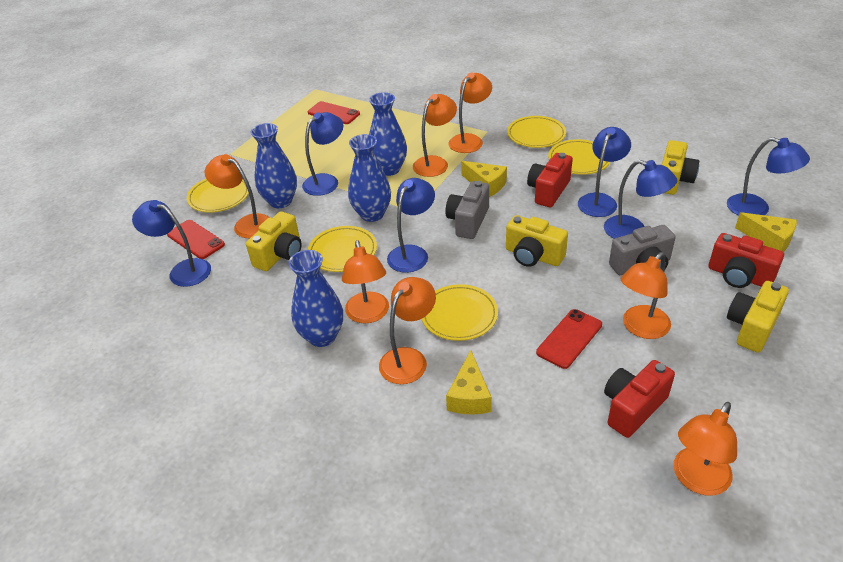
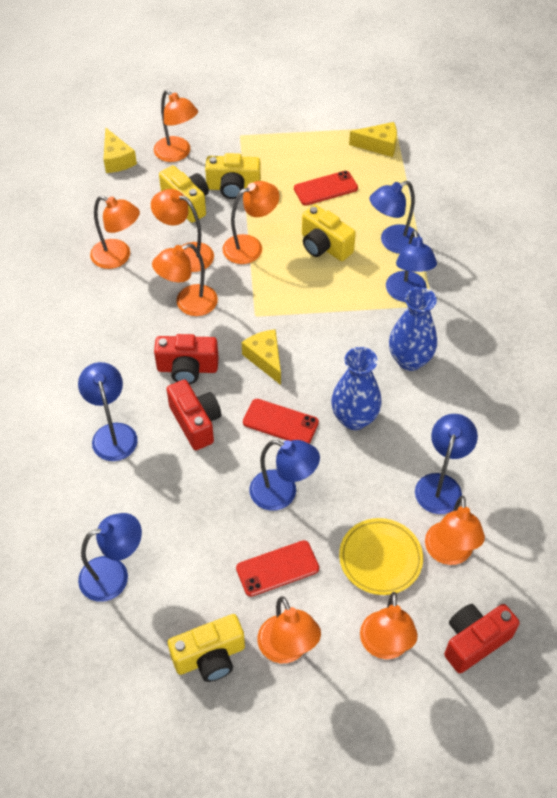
blue vase: 4 -> 2
grey camera: 2 -> 0
orange lamp: 7 -> 8
yellow plate: 5 -> 1

